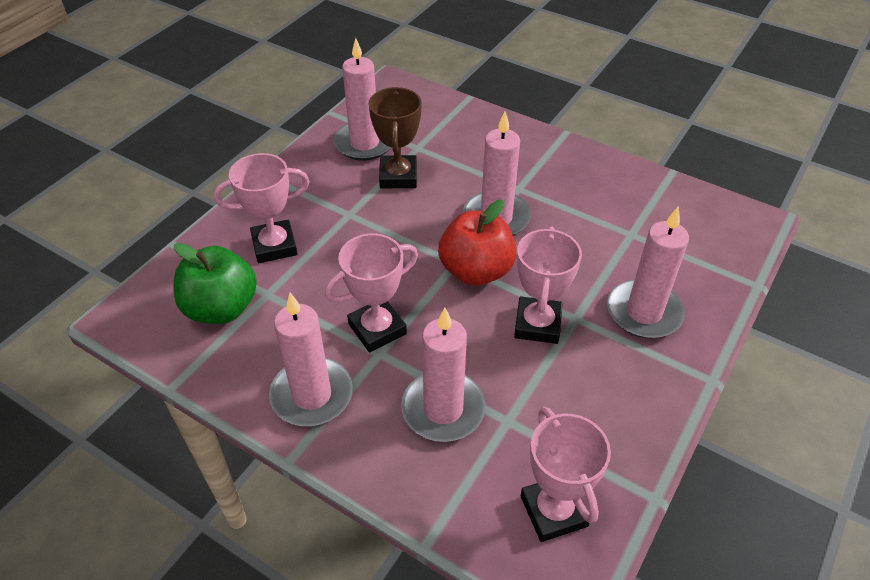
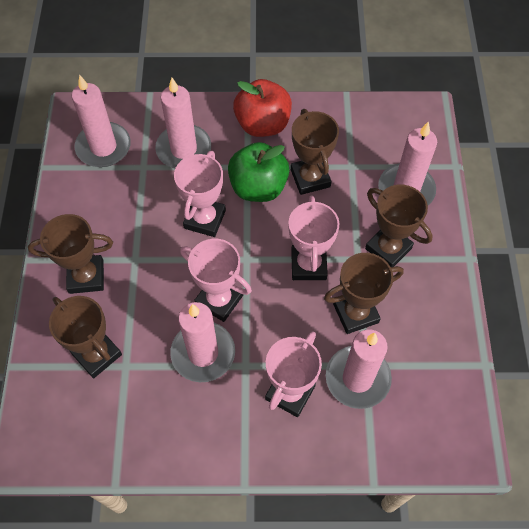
brown trophy: 1 -> 5

